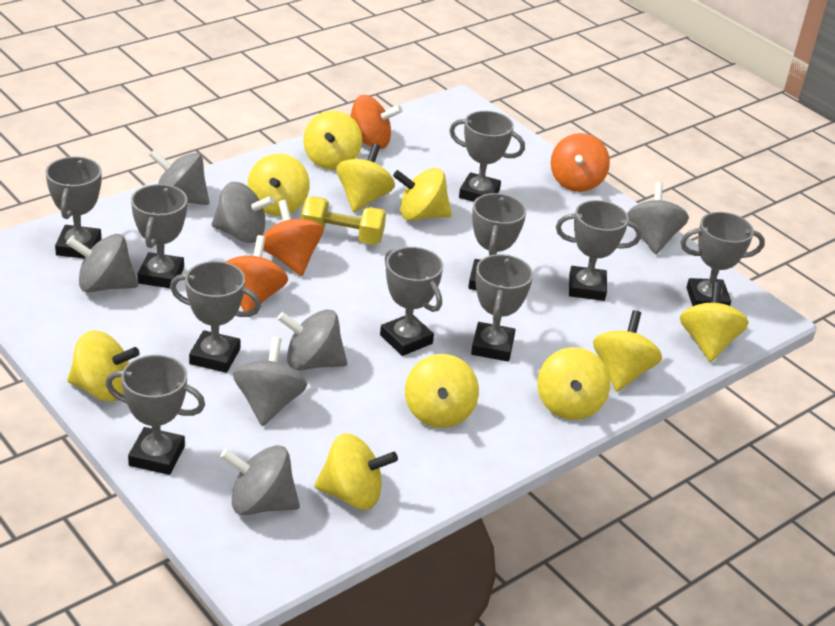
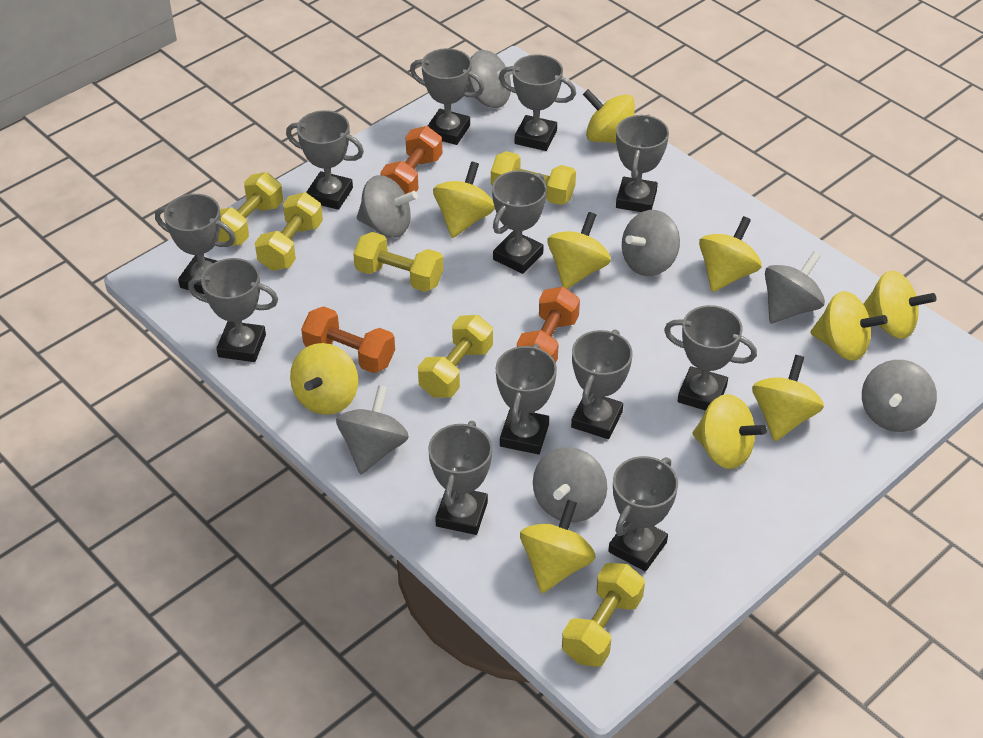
grey trophy: 10 -> 12
orange dumbbell: 0 -> 3
orange spinning top: 4 -> 0
yellow dumbbell: 1 -> 6

